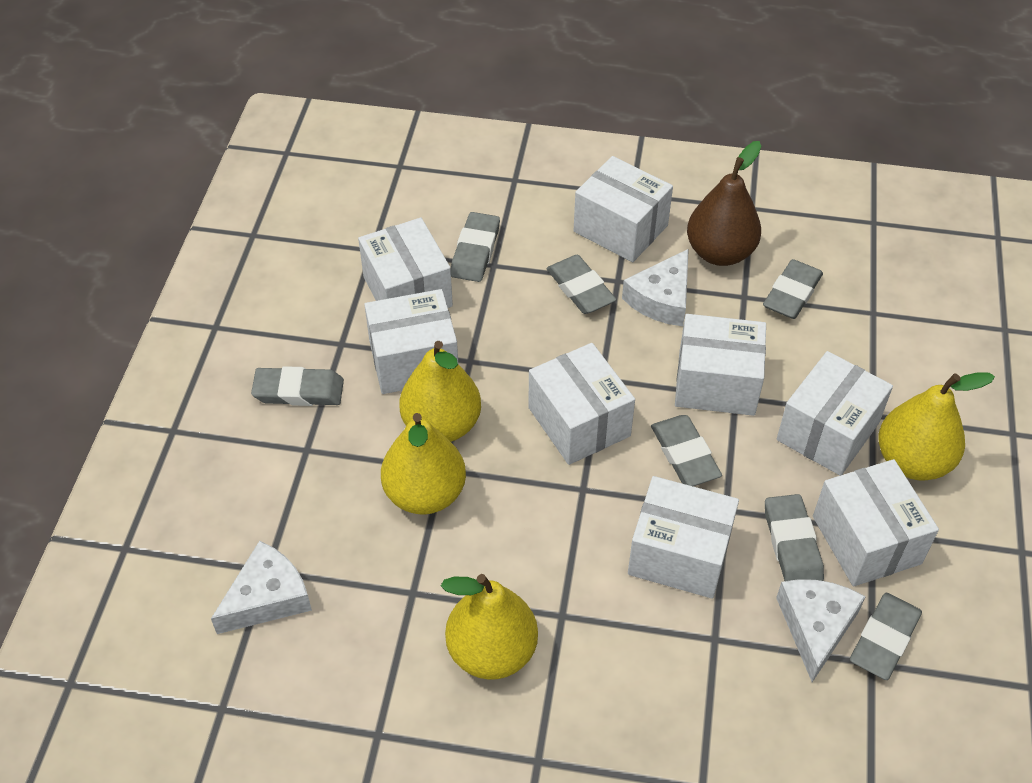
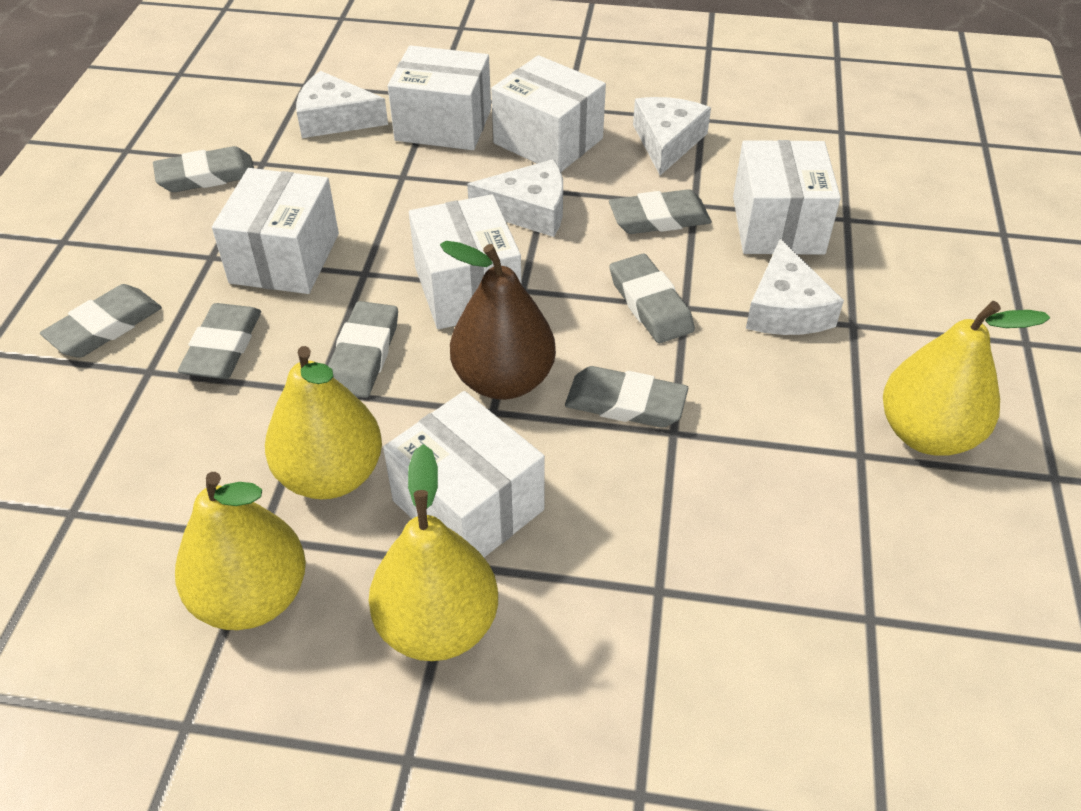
white box: 8 -> 6
white cheese: 3 -> 4

